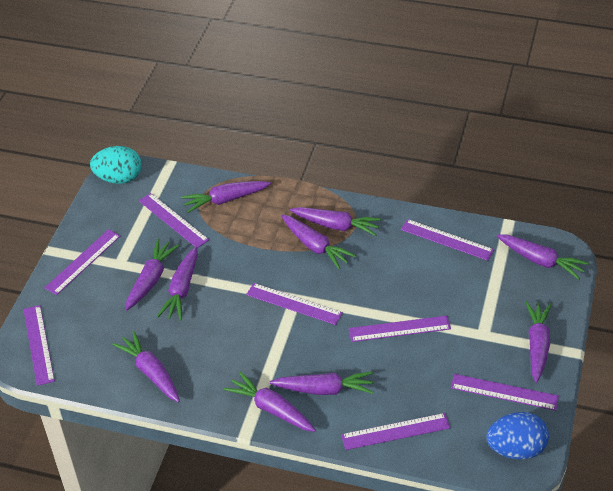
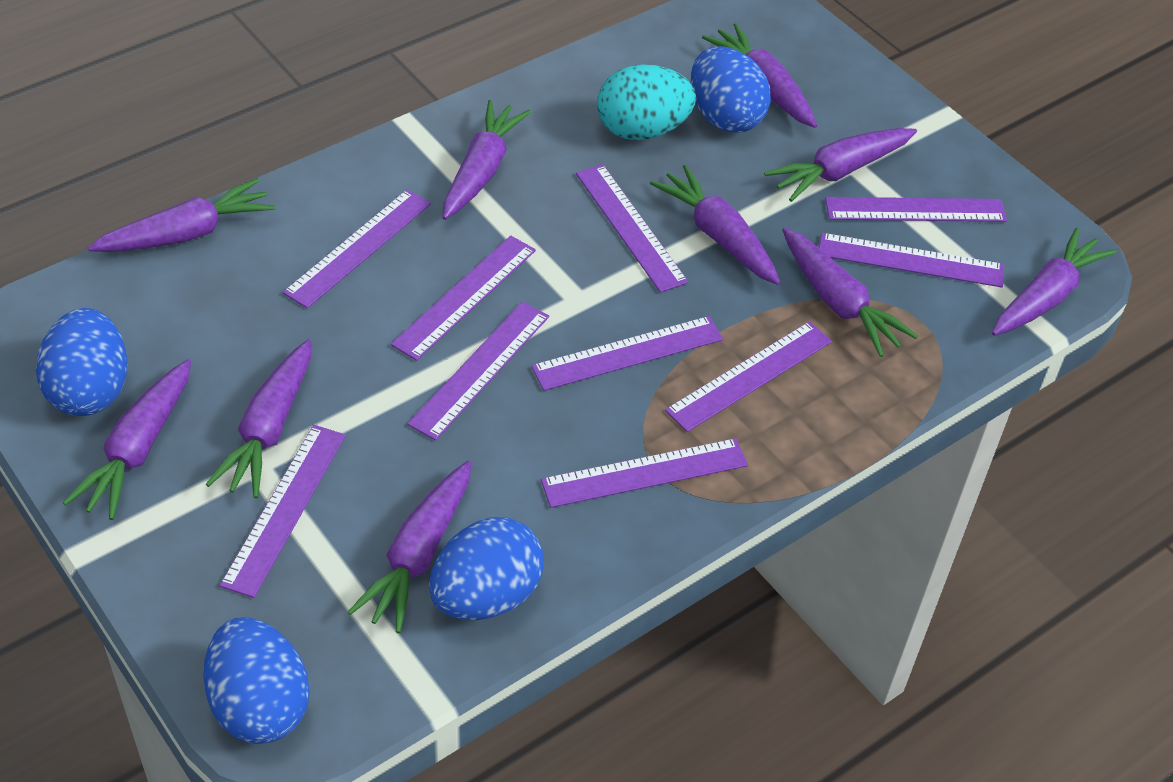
blue egg: 1 -> 4
purple ruler: 8 -> 10

